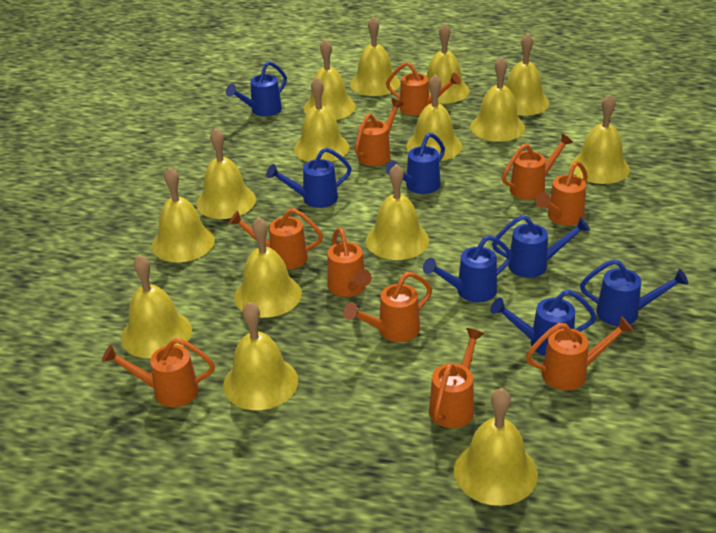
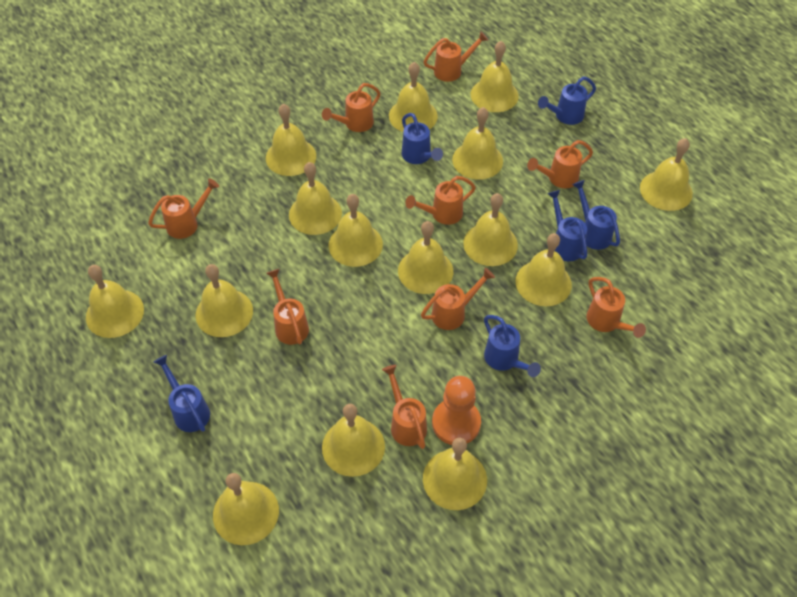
blue watering can: 7 -> 6
orange pawn: 0 -> 1
orange watering can: 10 -> 9

